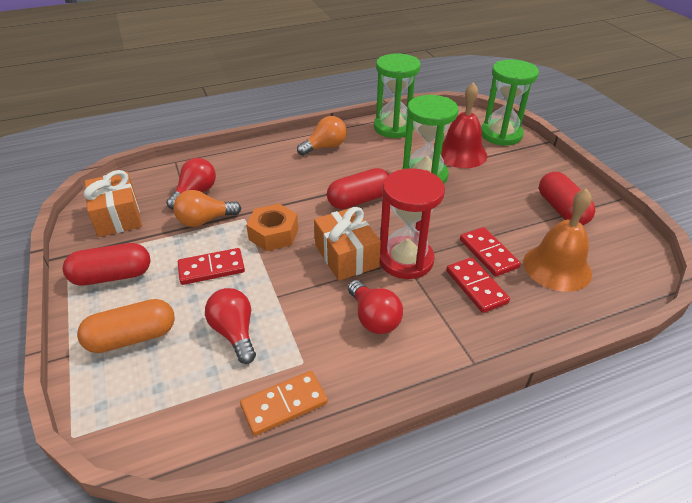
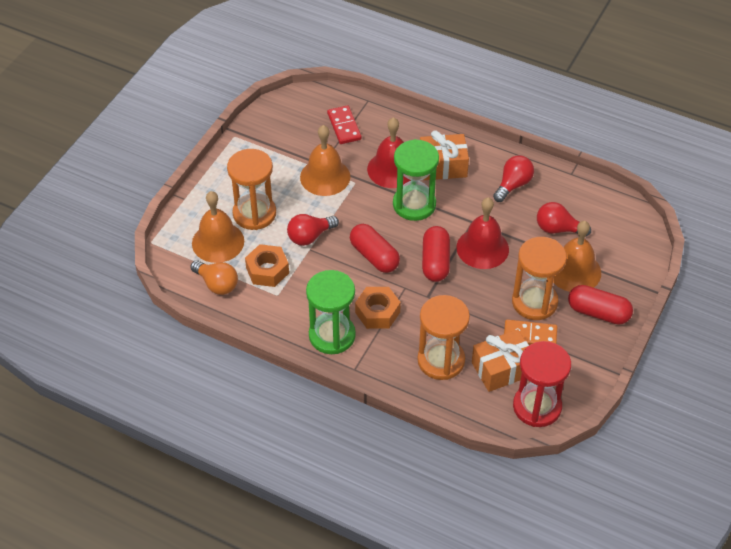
green hourglass: 3 -> 2
orange bell: 1 -> 3
orange capsule: 1 -> 0
orange hourglass: 0 -> 3
orange light bulb: 2 -> 1
orange nut: 1 -> 2
red bell: 1 -> 2
red domino: 3 -> 1

